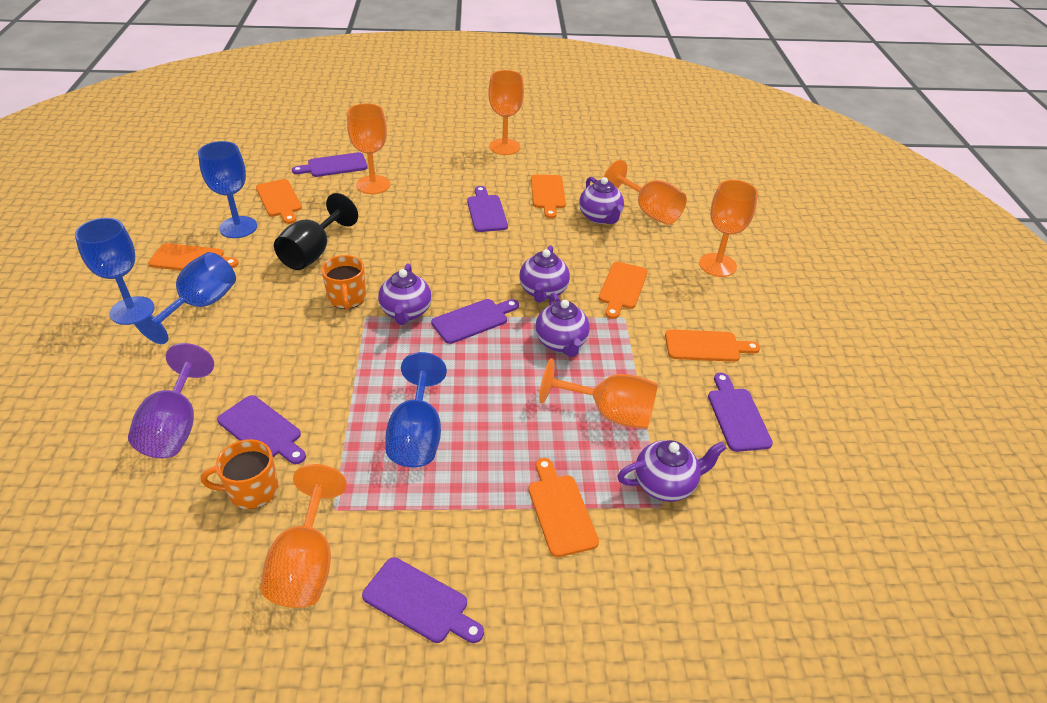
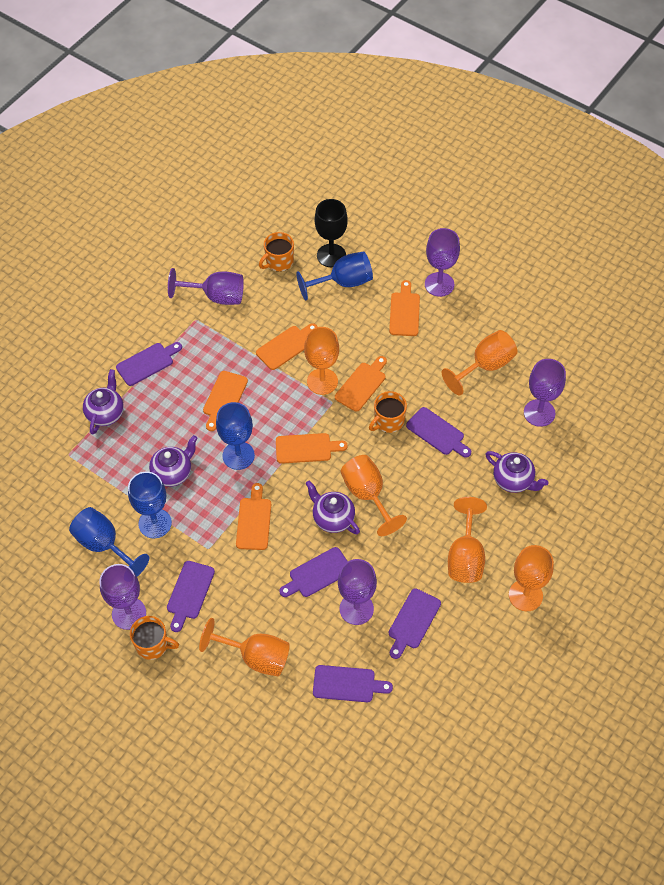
orange mug: 2 -> 3
purple goblet: 1 -> 5
purple teapot: 5 -> 4

